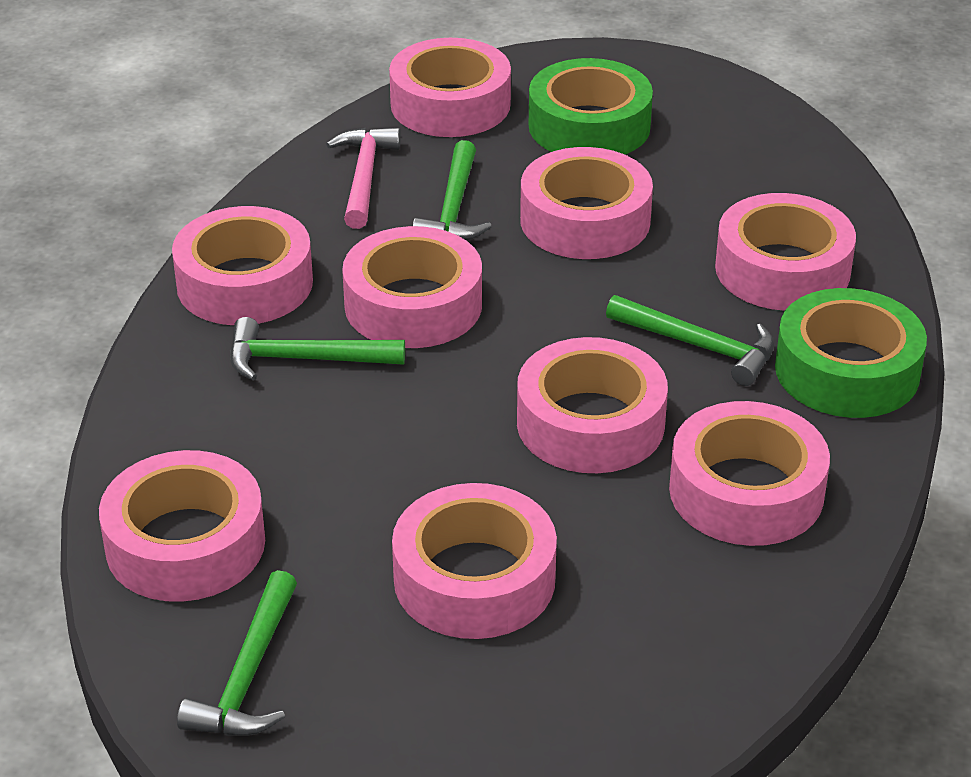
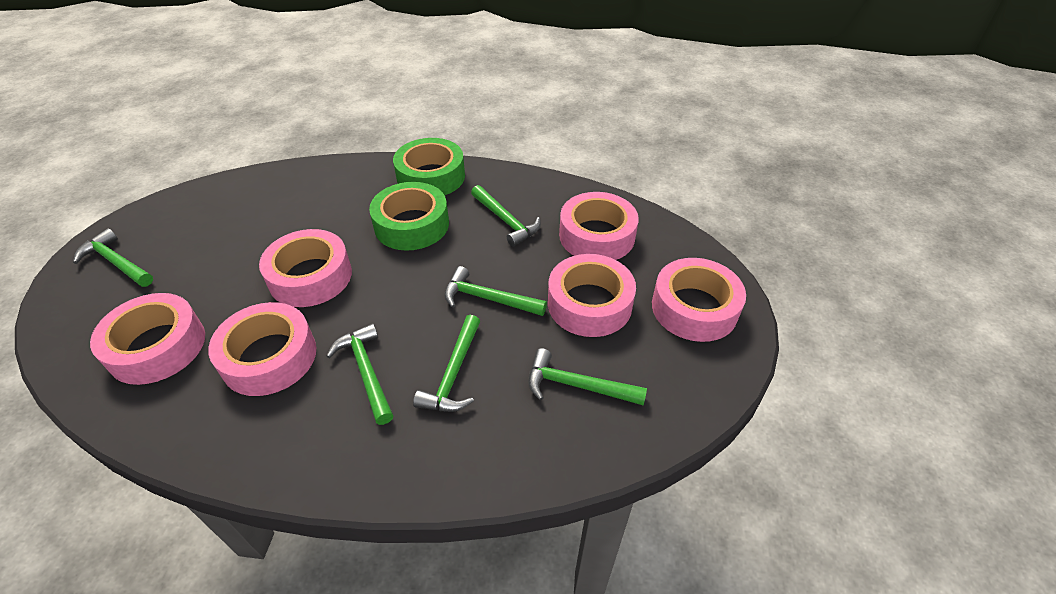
green hammer: 4 -> 6
pink hammer: 1 -> 0
pink tape: 9 -> 6

